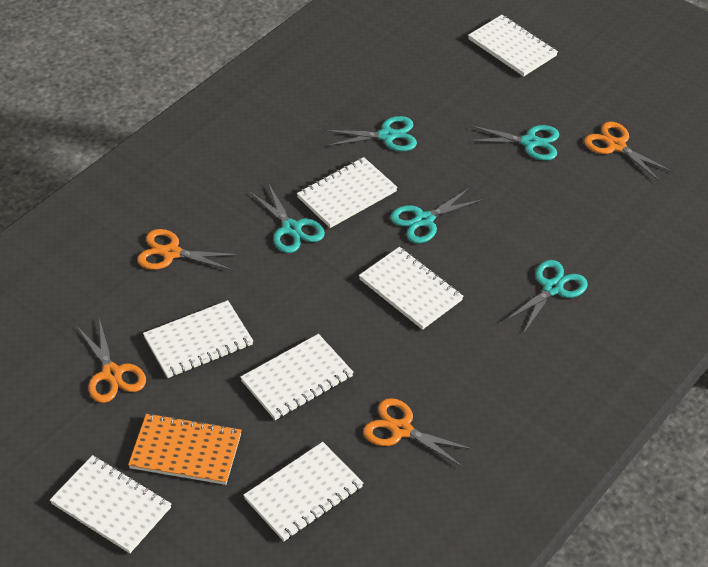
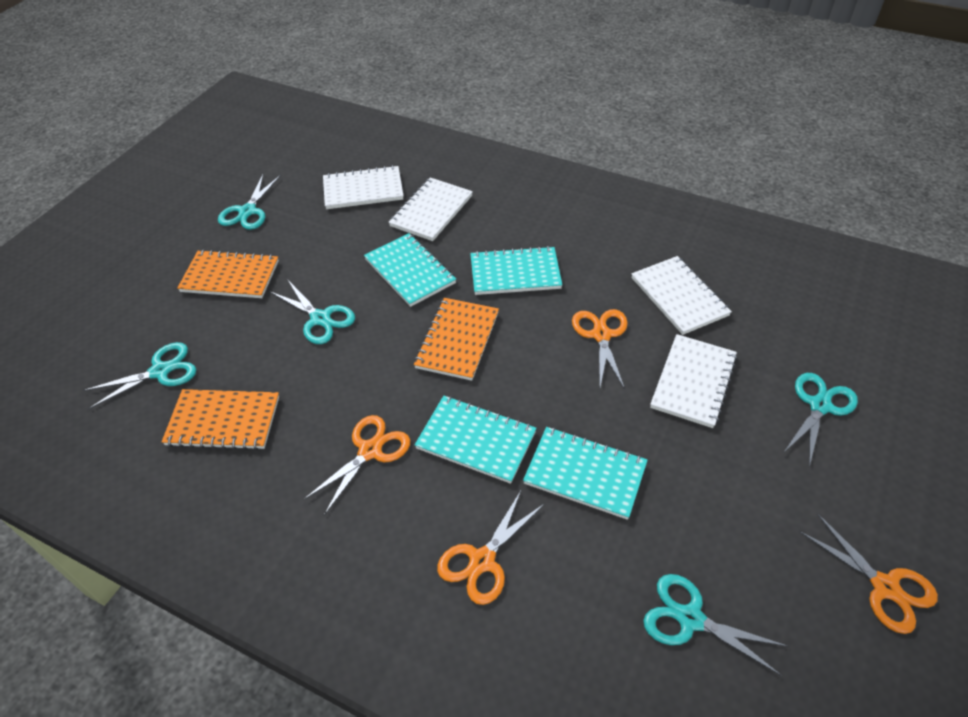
orange notebook: 1 -> 3
turquoise notebook: 0 -> 4
white notebook: 7 -> 4

